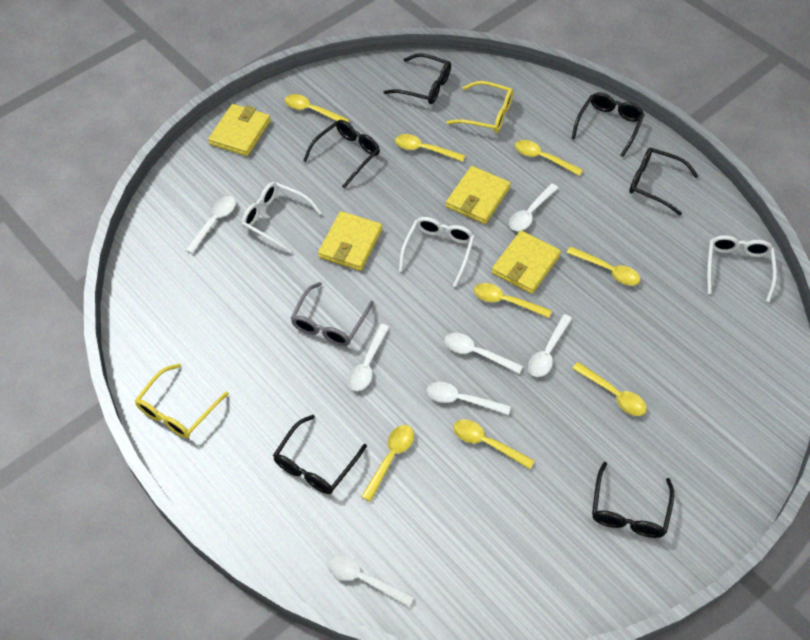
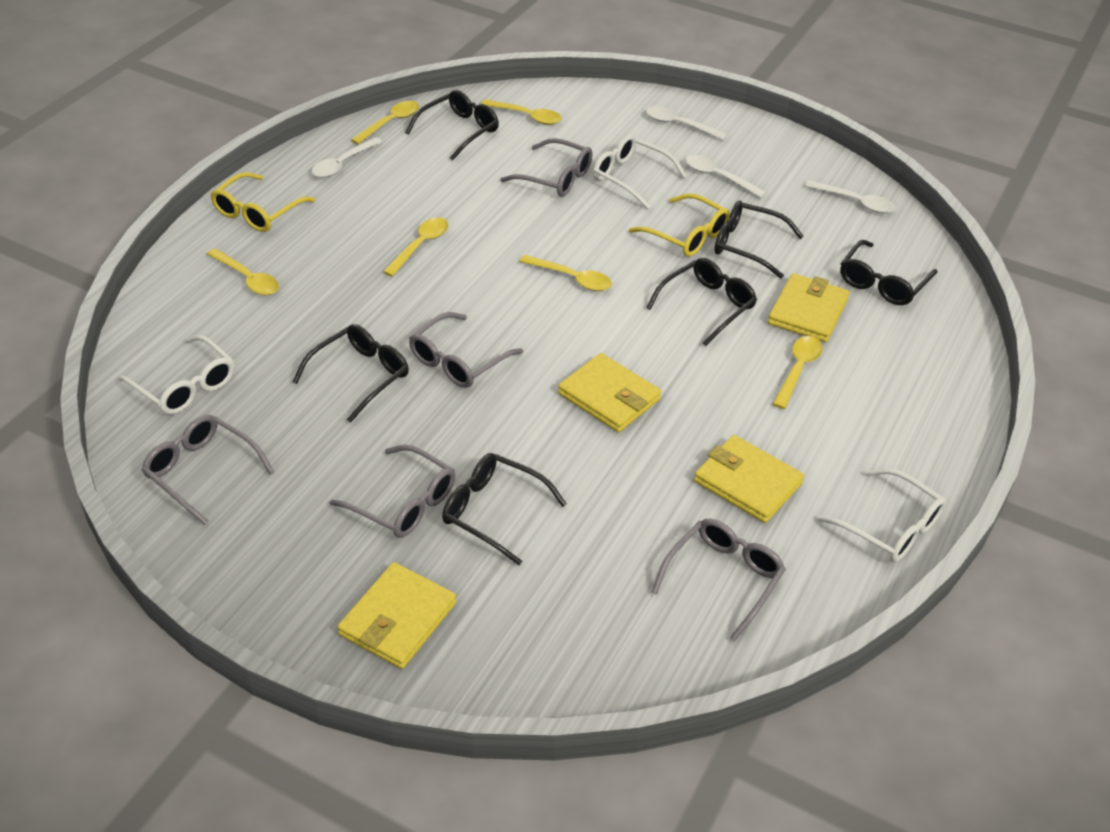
grey glasses: 1 -> 5
white spoon: 7 -> 4
yellow spoon: 8 -> 6

